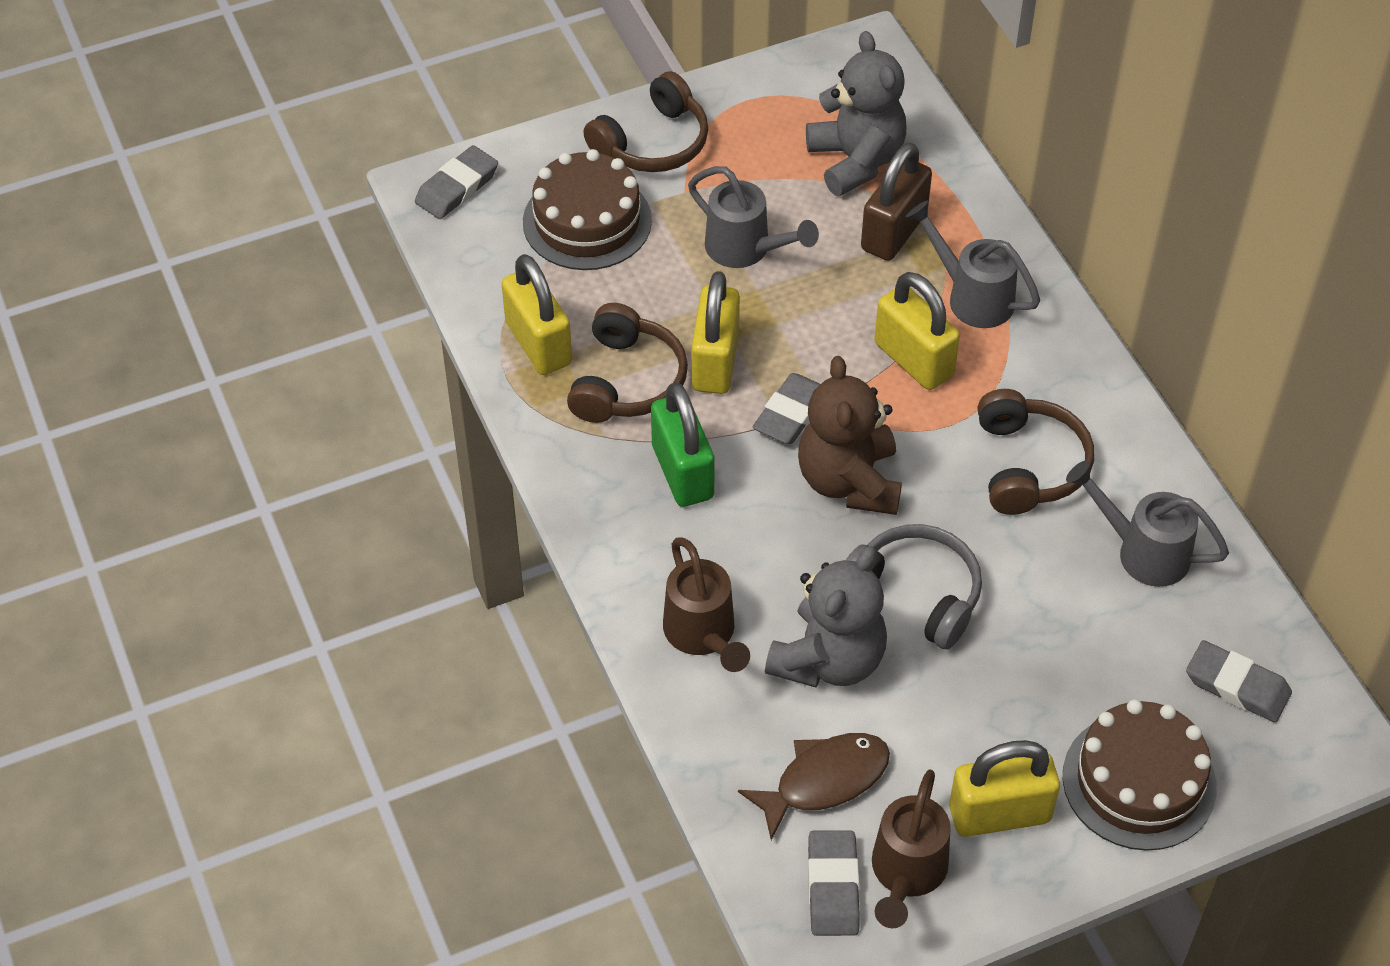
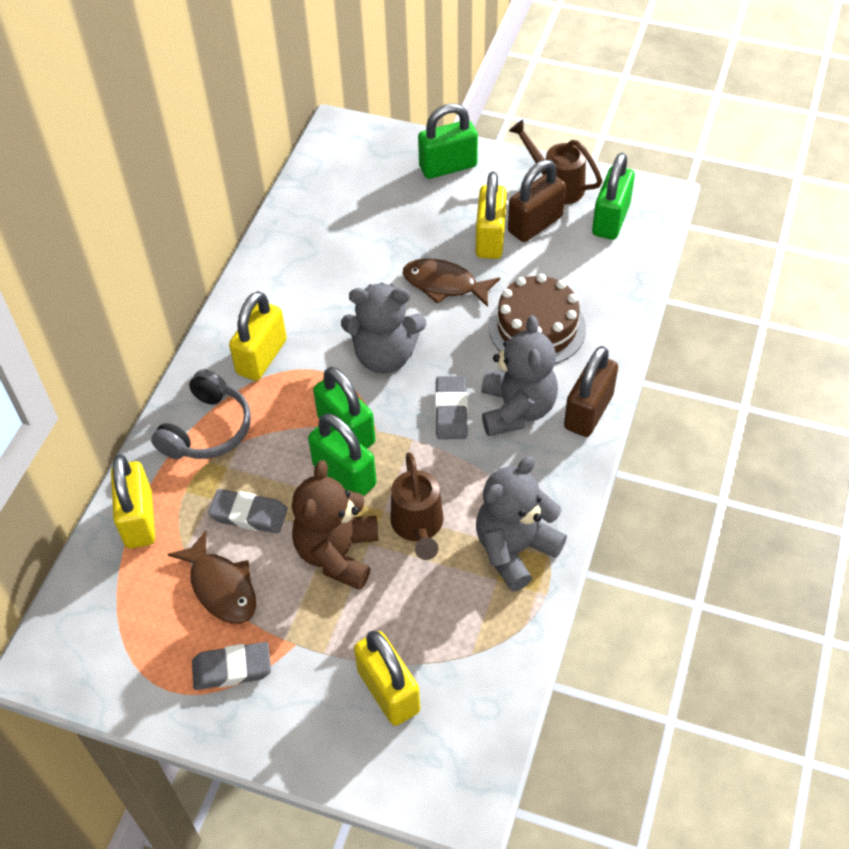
brown cake: 2 -> 1
brown fish: 1 -> 2
brown headphones: 3 -> 0
brown padlock: 1 -> 2
green padlock: 1 -> 4
grey eraser: 4 -> 3
grey teddy bear: 2 -> 3
grey watering can: 3 -> 0

